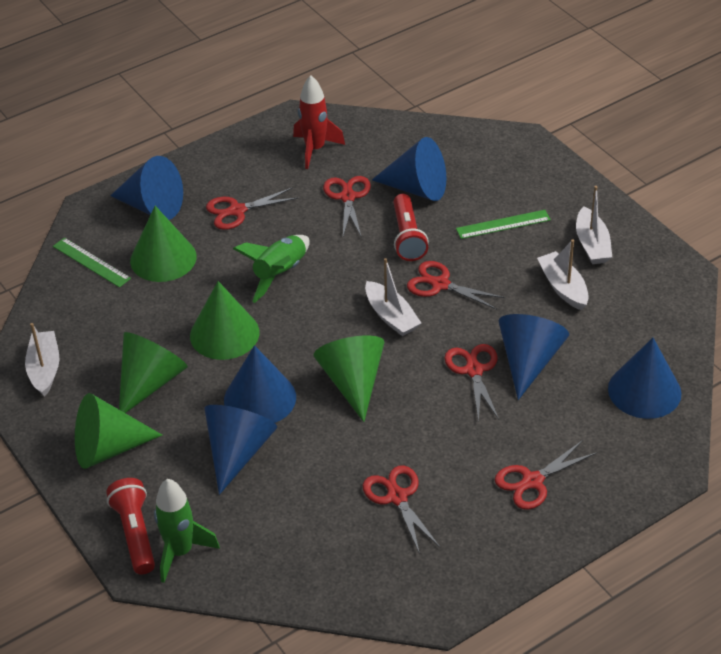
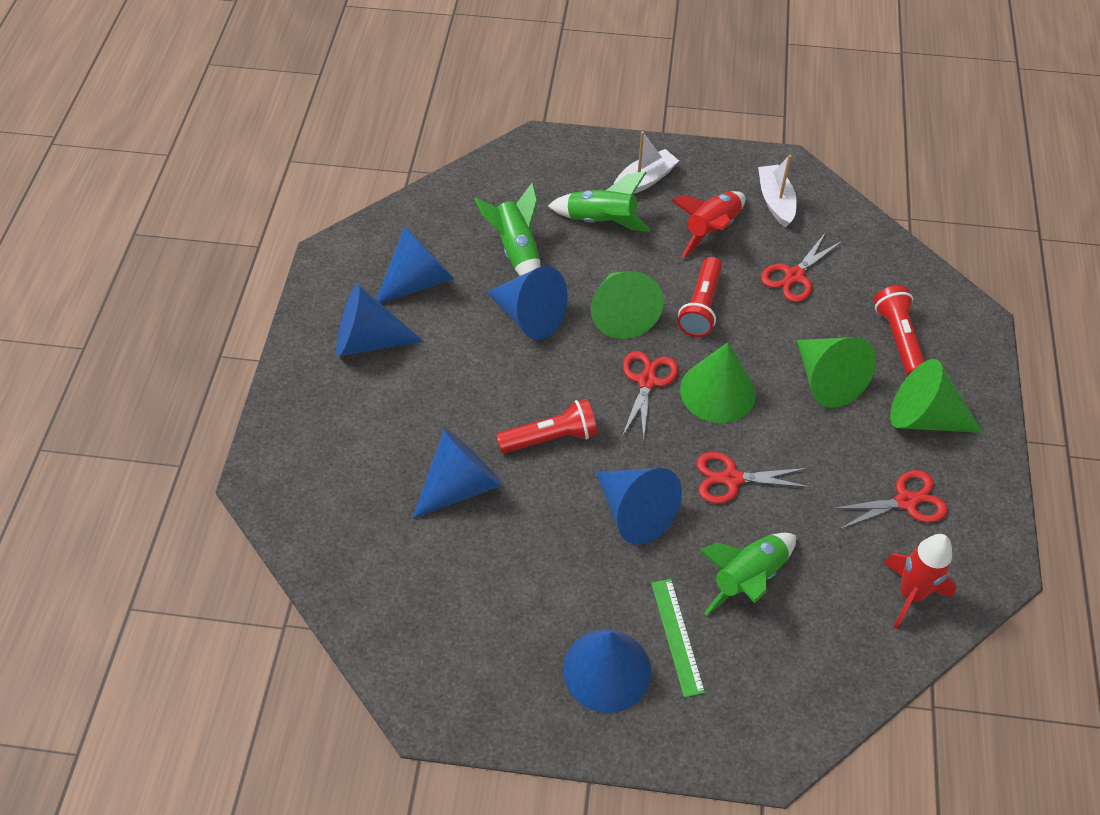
green cone: 5 -> 4
green rocket: 2 -> 3
green ruler: 2 -> 1
red flashlight: 2 -> 3
red rocket: 1 -> 2
red scissors: 6 -> 4
white boat: 4 -> 2

